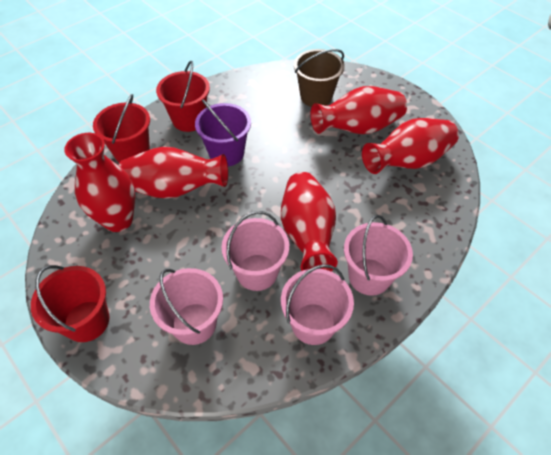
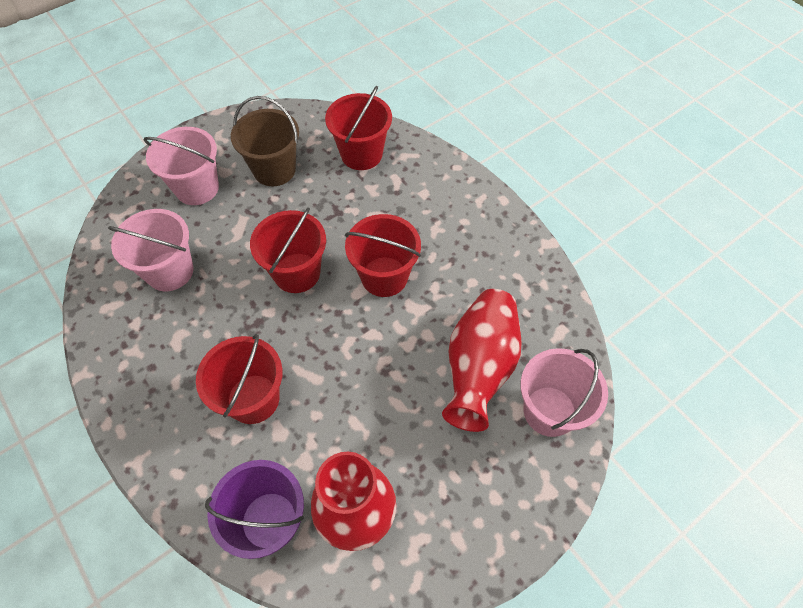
pink bucket: 4 -> 3
red bucket: 3 -> 4
red vase: 5 -> 2

